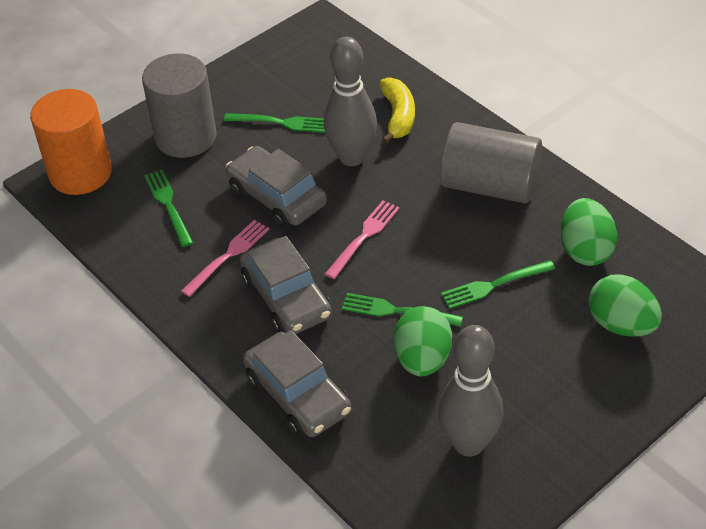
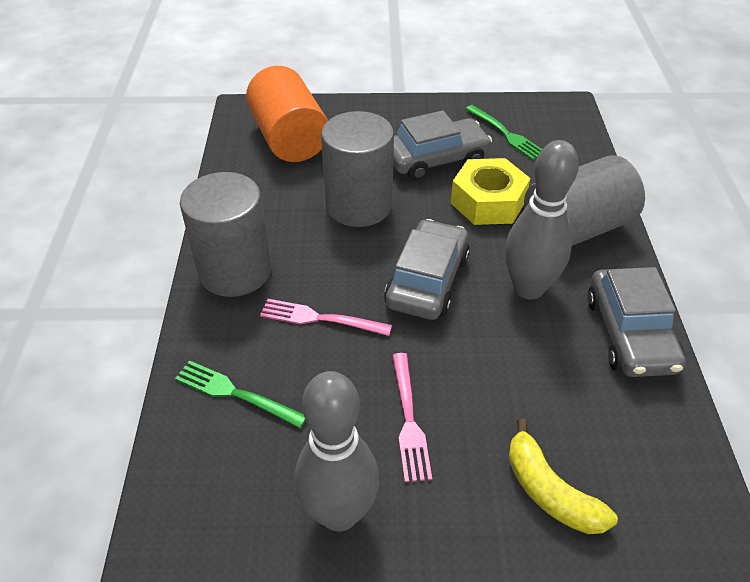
green egg: 3 -> 0
green fork: 4 -> 2
grey cylinder: 2 -> 3
yellow nut: 0 -> 1

